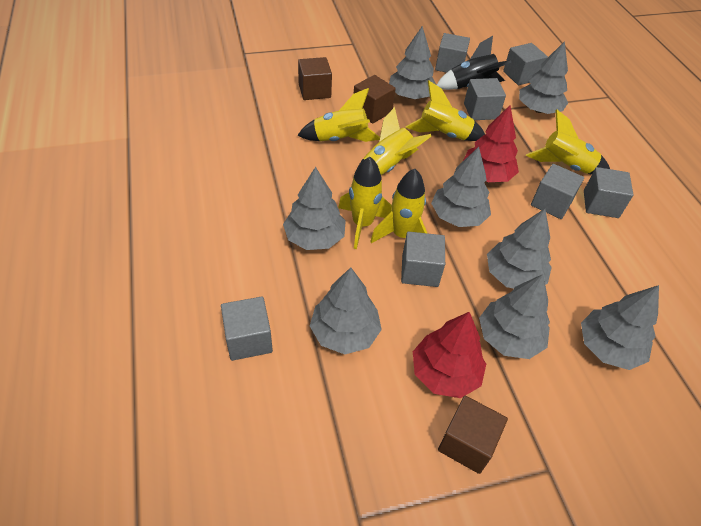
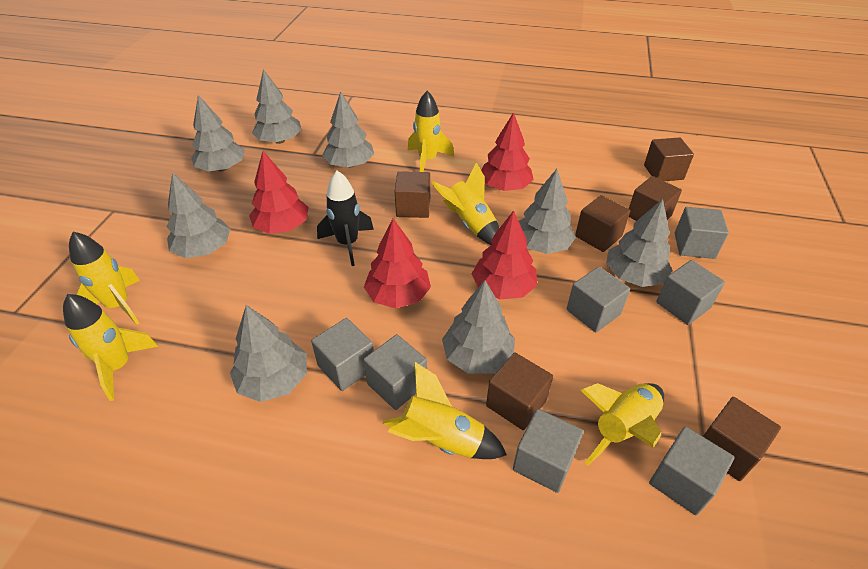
brown cube: 3 -> 6
red tree: 2 -> 4

